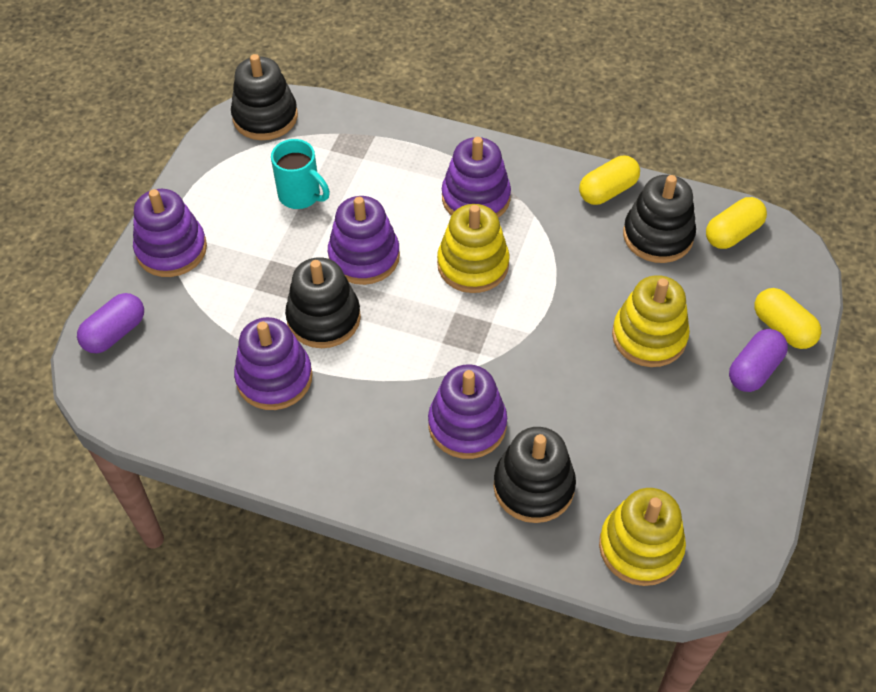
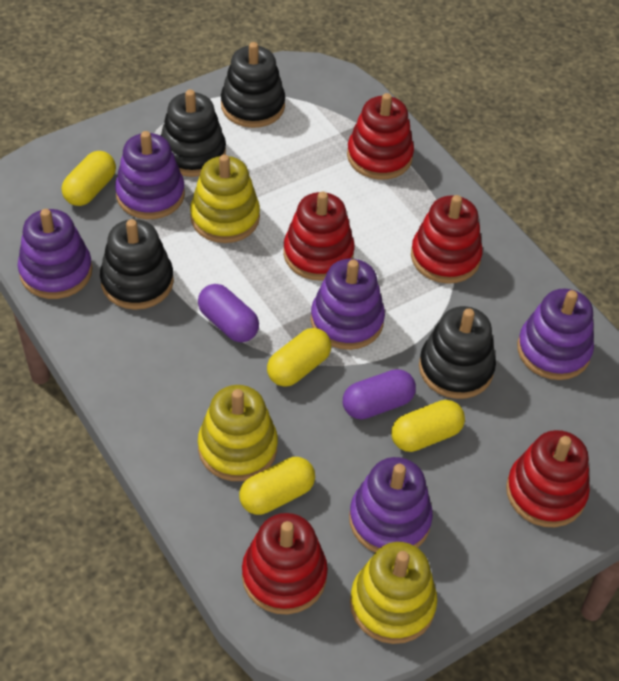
red stacking toy: 0 -> 5
turquoise mug: 1 -> 0
yellow capsule: 3 -> 4

